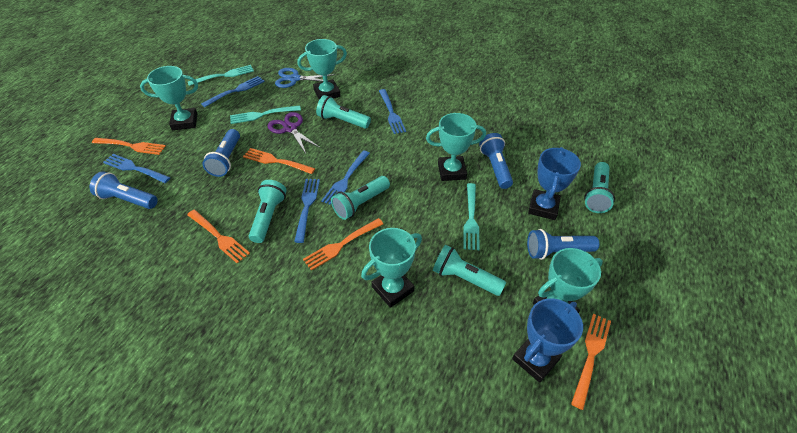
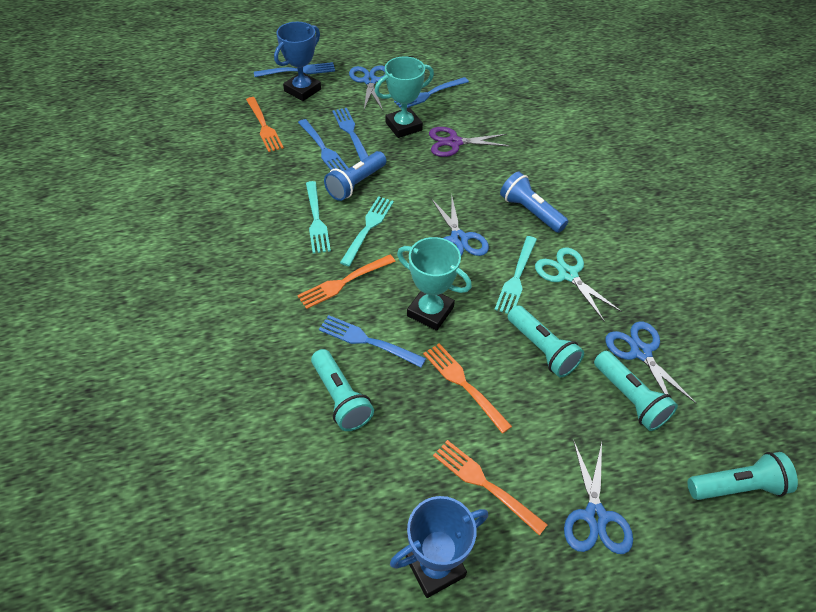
blue flashlight: 4 -> 2
blue scissors: 1 -> 4
orange fork: 5 -> 4
turquoise flashlight: 5 -> 4
turquoise scissors: 0 -> 1
turquoise trophy: 5 -> 2

